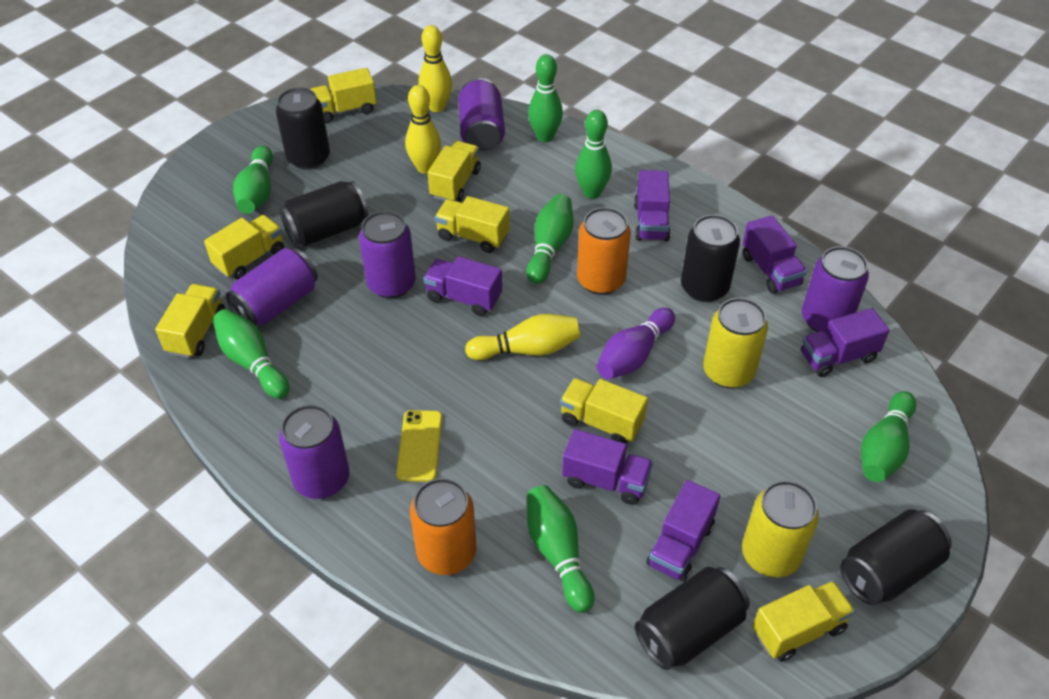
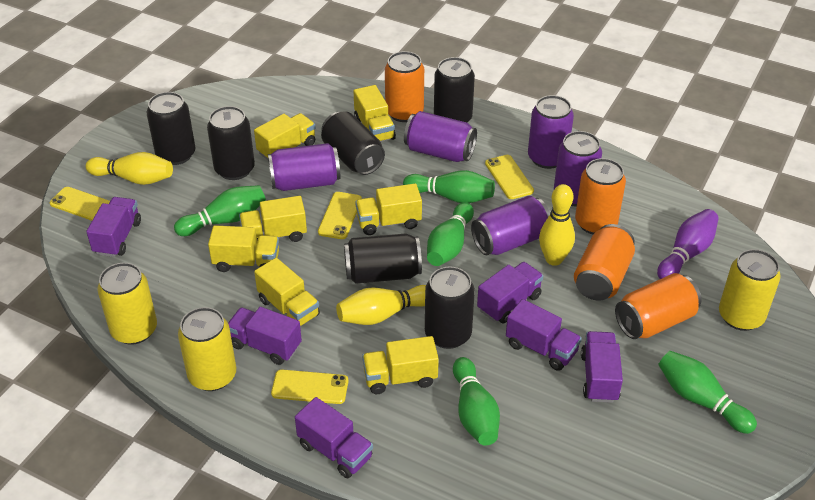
black can: 5 -> 6
green bowling pin: 7 -> 5
orange can: 2 -> 4
yellow can: 2 -> 3
yellow phone: 1 -> 4

